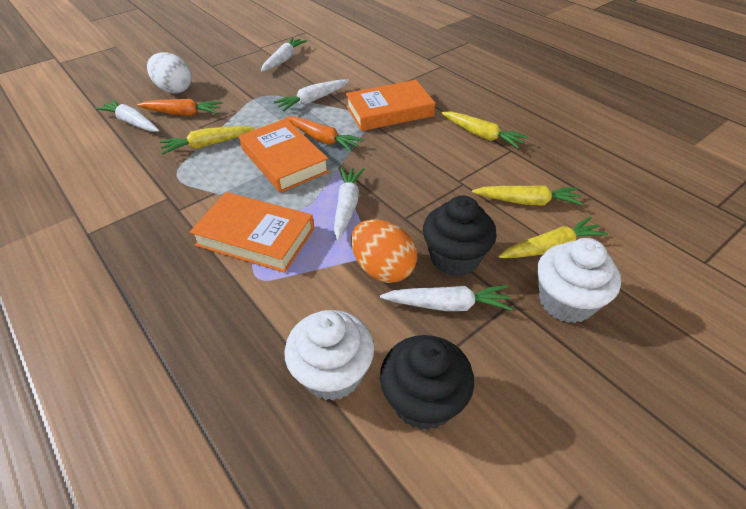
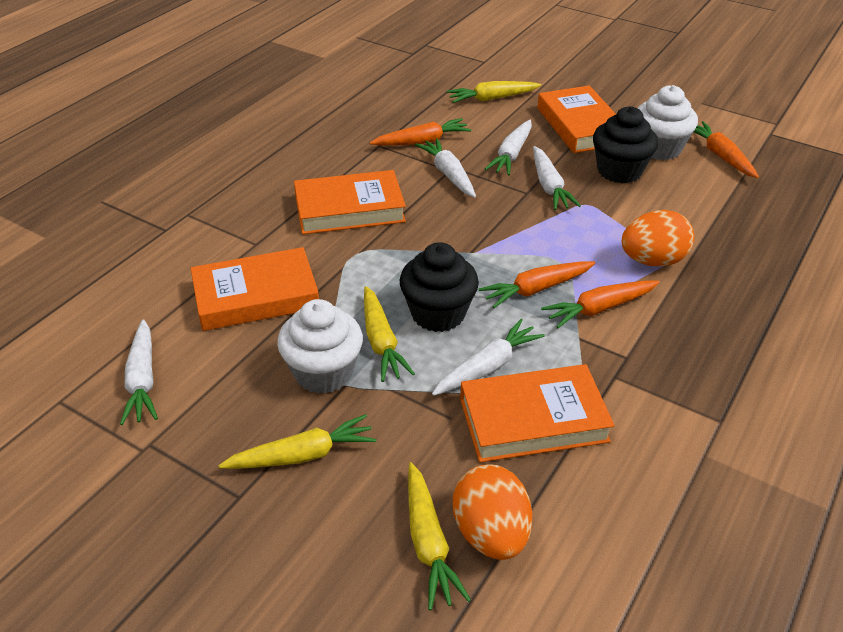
orange book: 3 -> 4
orange carrot: 2 -> 4
orange egg: 1 -> 2
white egg: 1 -> 0

